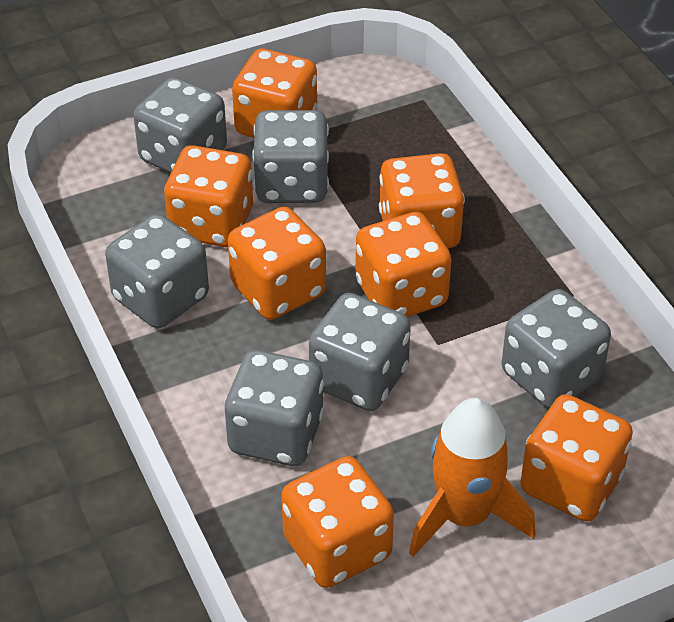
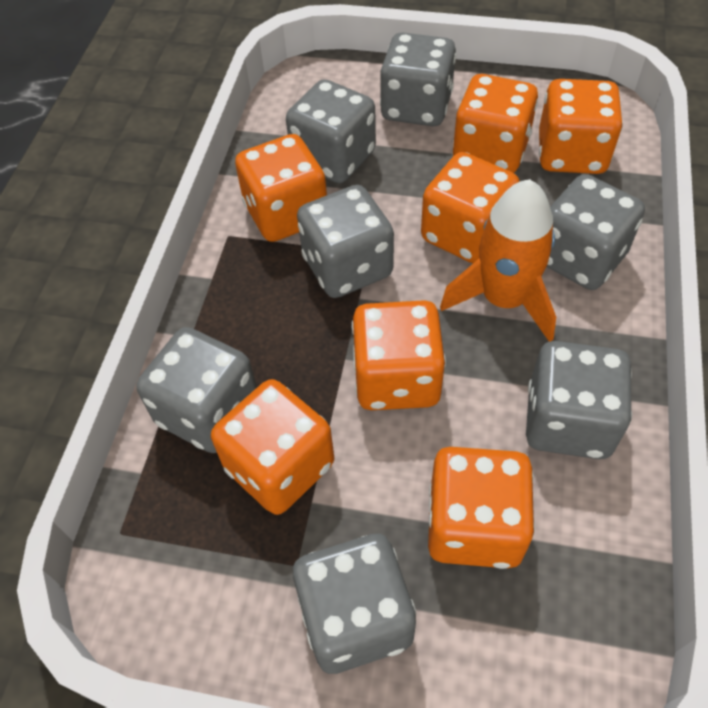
grey dice: 6 -> 7

